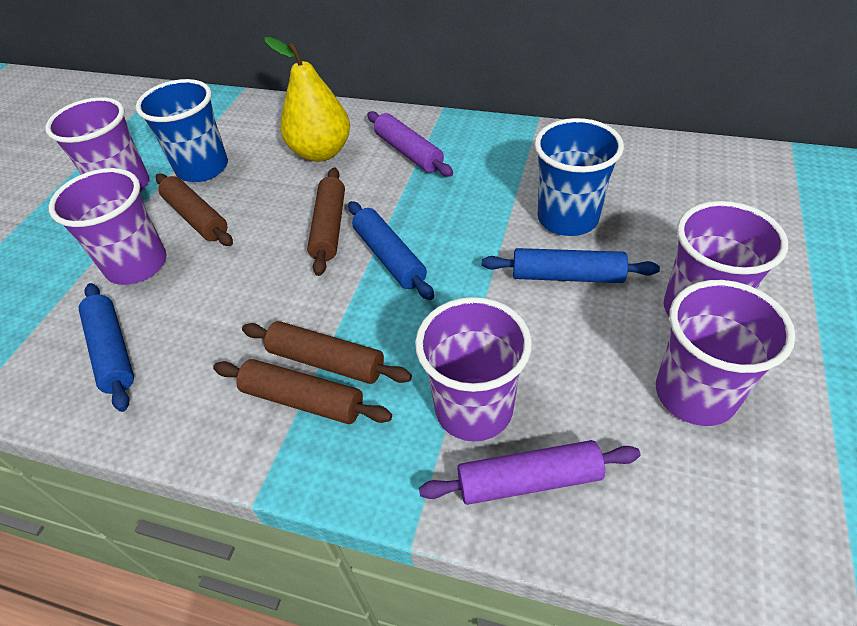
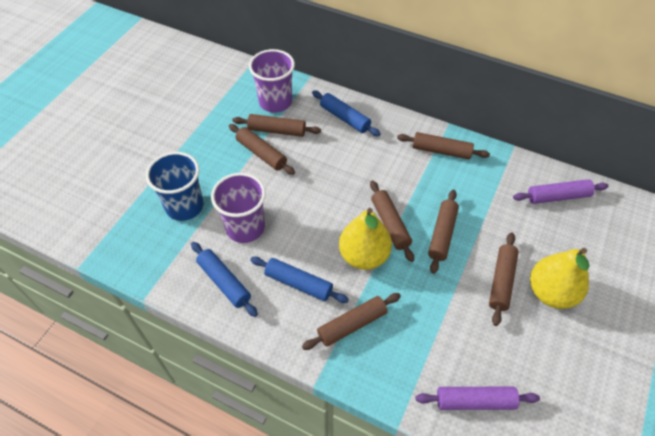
blue cup: 2 -> 1
brown rolling pin: 4 -> 7
purple cup: 5 -> 2
yellow pear: 1 -> 2

